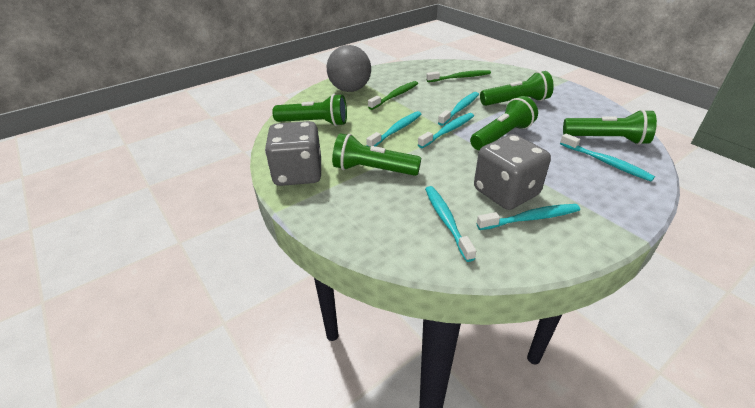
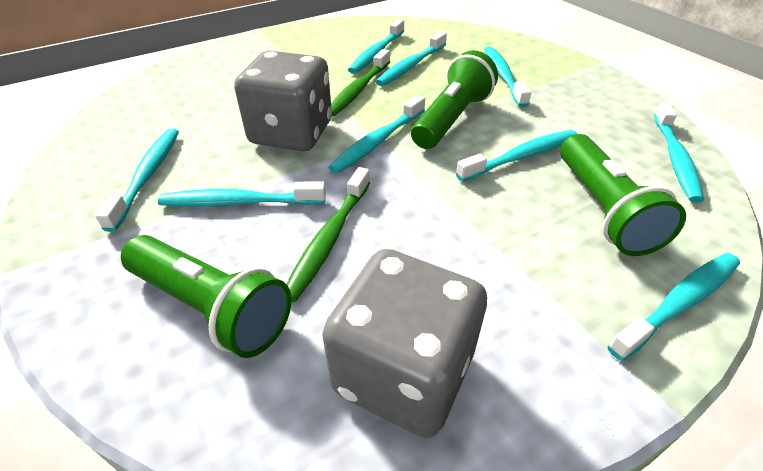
green flashlight: 5 -> 3
grey ball: 1 -> 0
turquoise toothbrush: 6 -> 9

